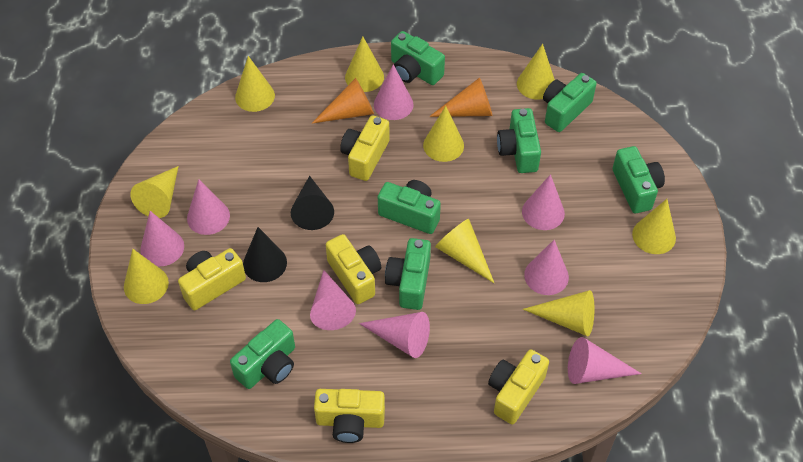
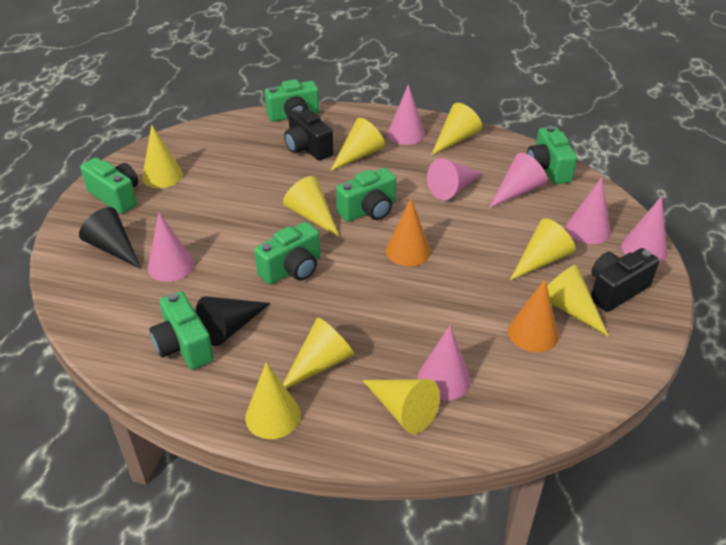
black camera: 0 -> 2
green camera: 7 -> 6
pink cone: 8 -> 7
yellow camera: 5 -> 0

